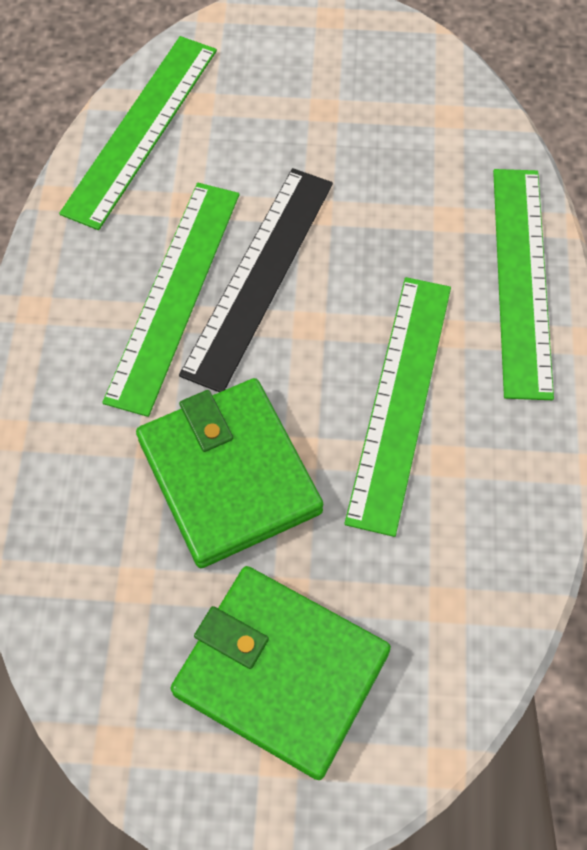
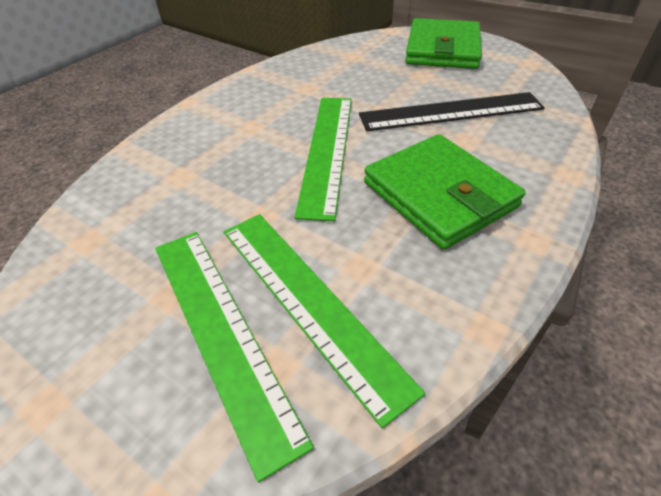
green ruler: 4 -> 3

